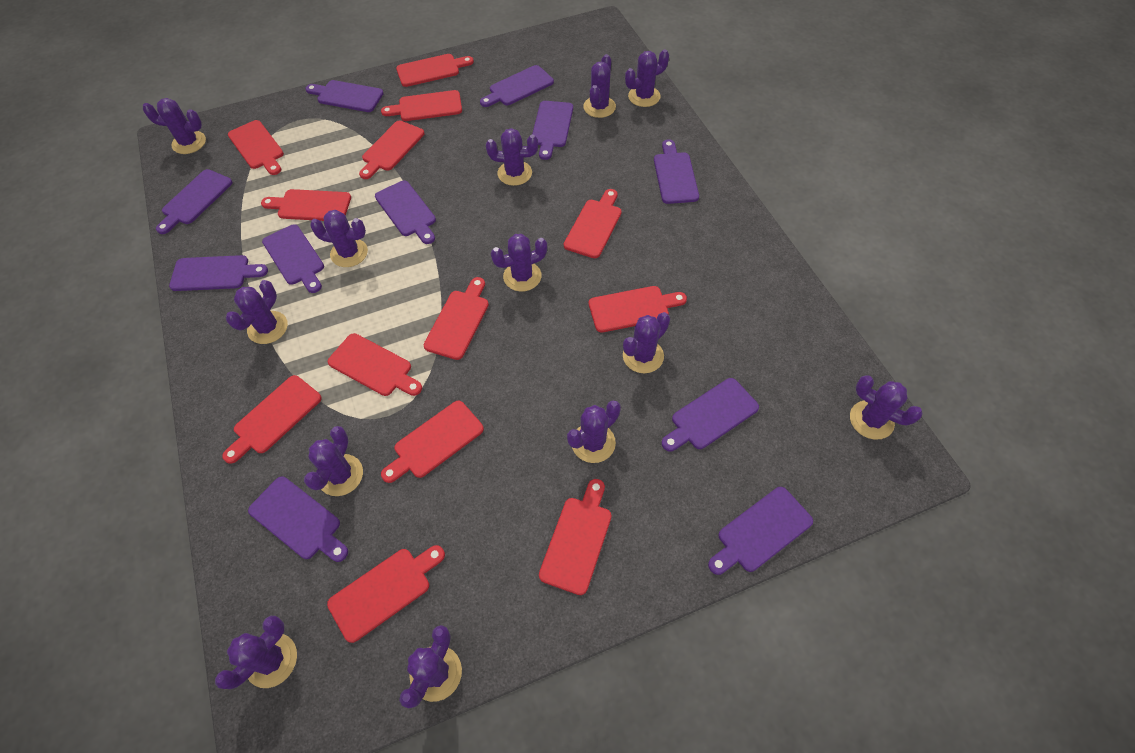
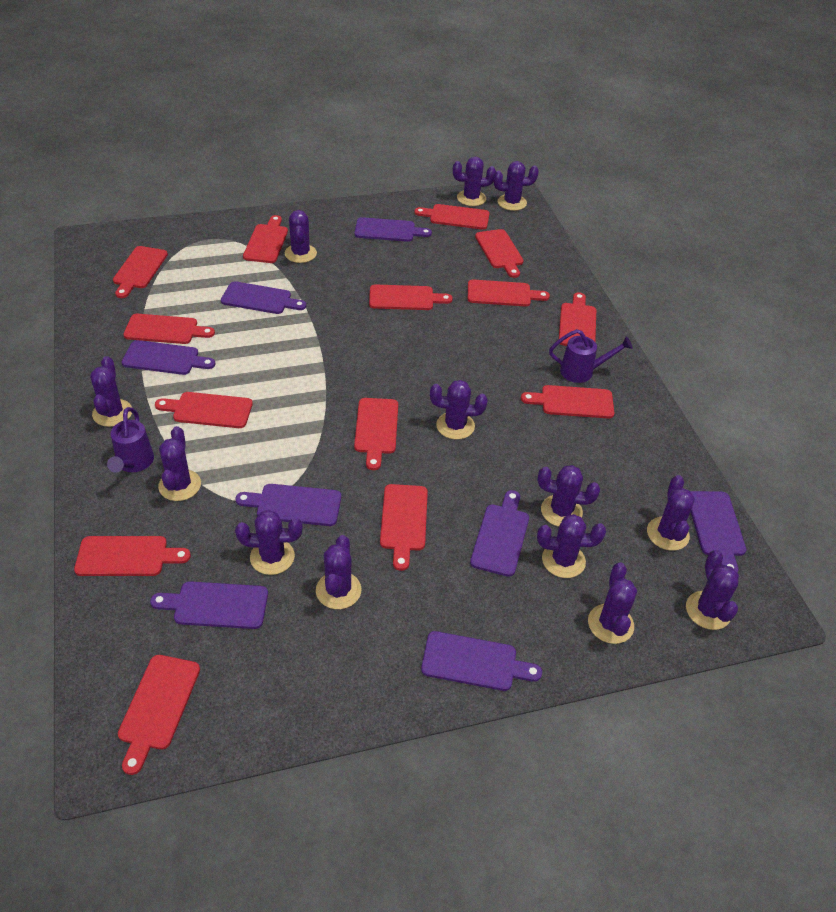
purple cutting board: 11 -> 8
purple watering can: 0 -> 2
red cutting board: 13 -> 14

